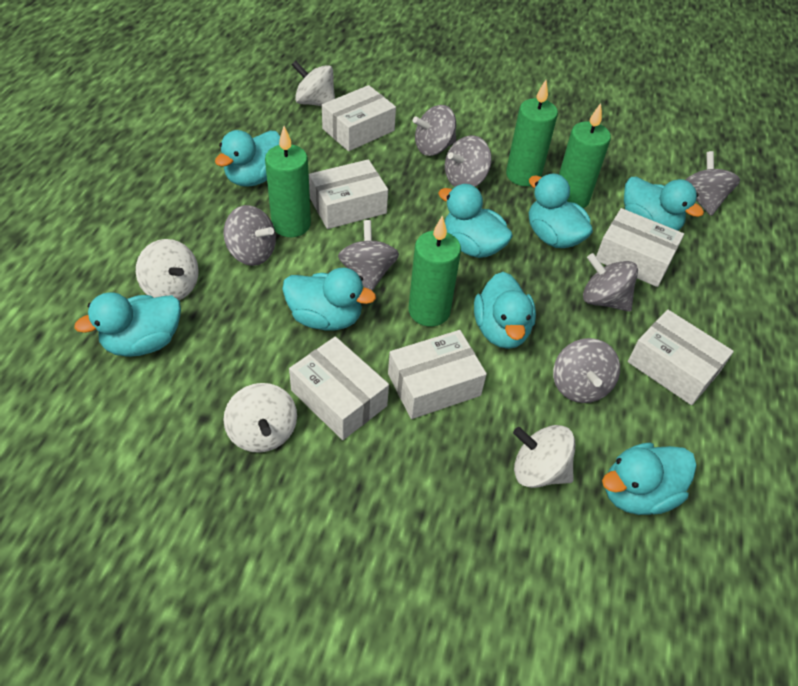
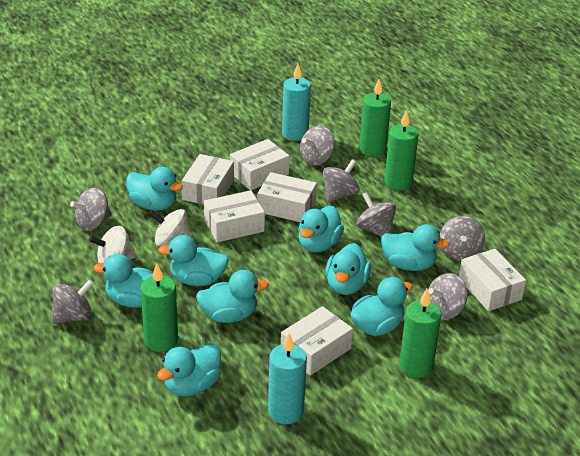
turquoise candle: 0 -> 2
turquoise duck: 8 -> 9
white spinning top: 4 -> 2

